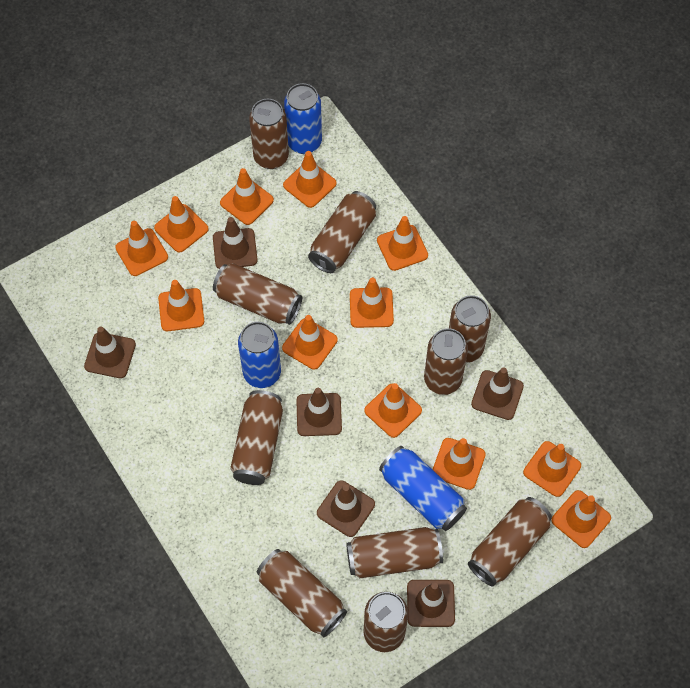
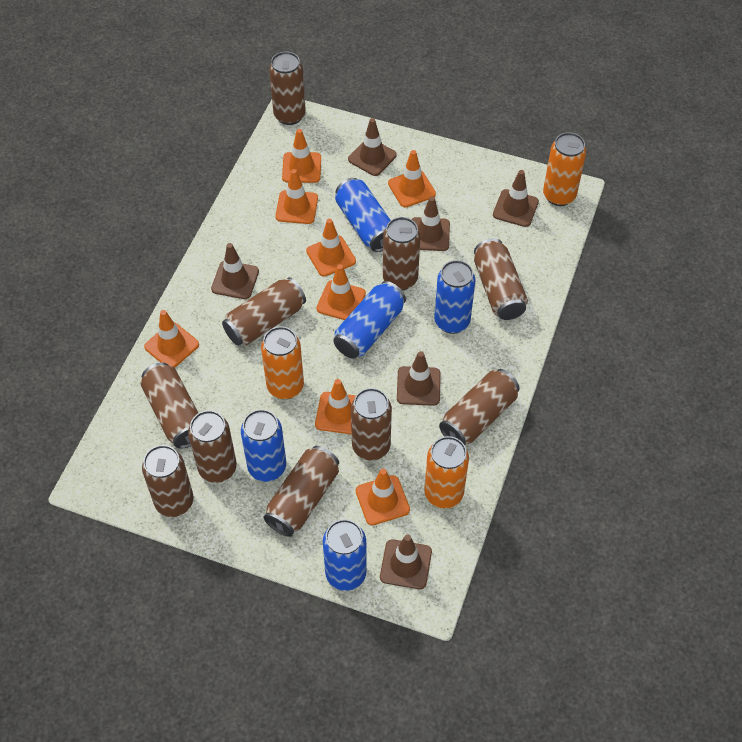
blue can: 3 -> 5
orange can: 0 -> 3
orange traffic cone: 12 -> 8

